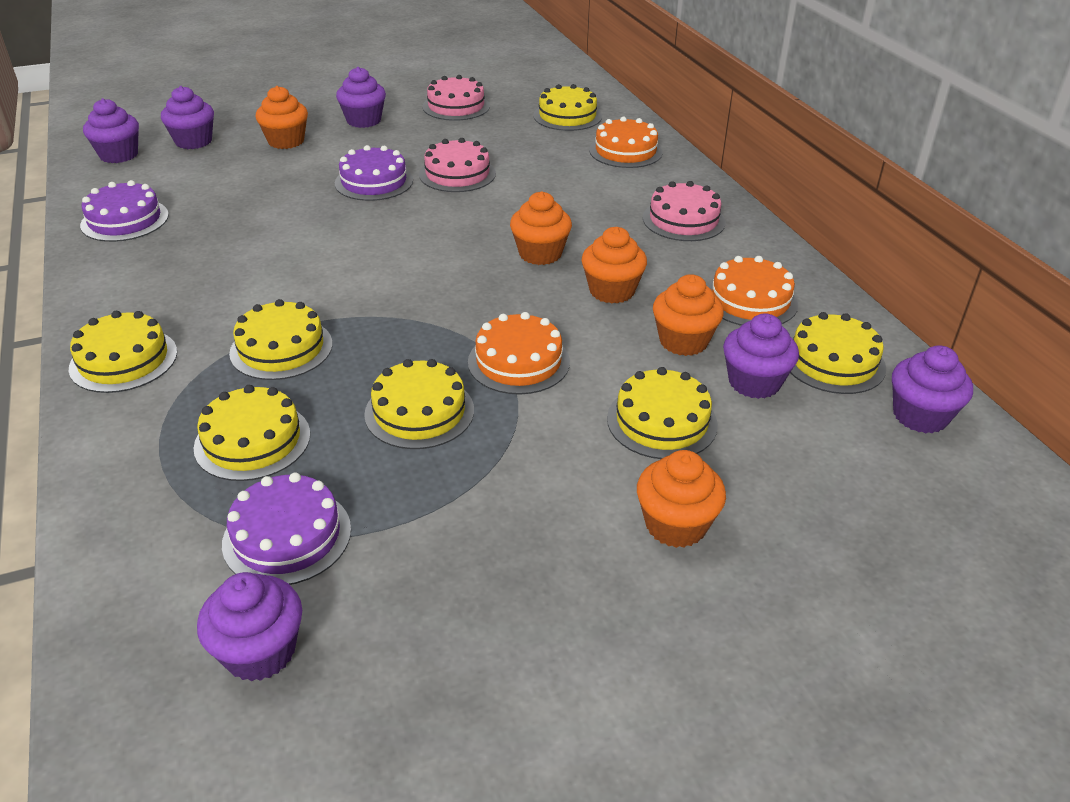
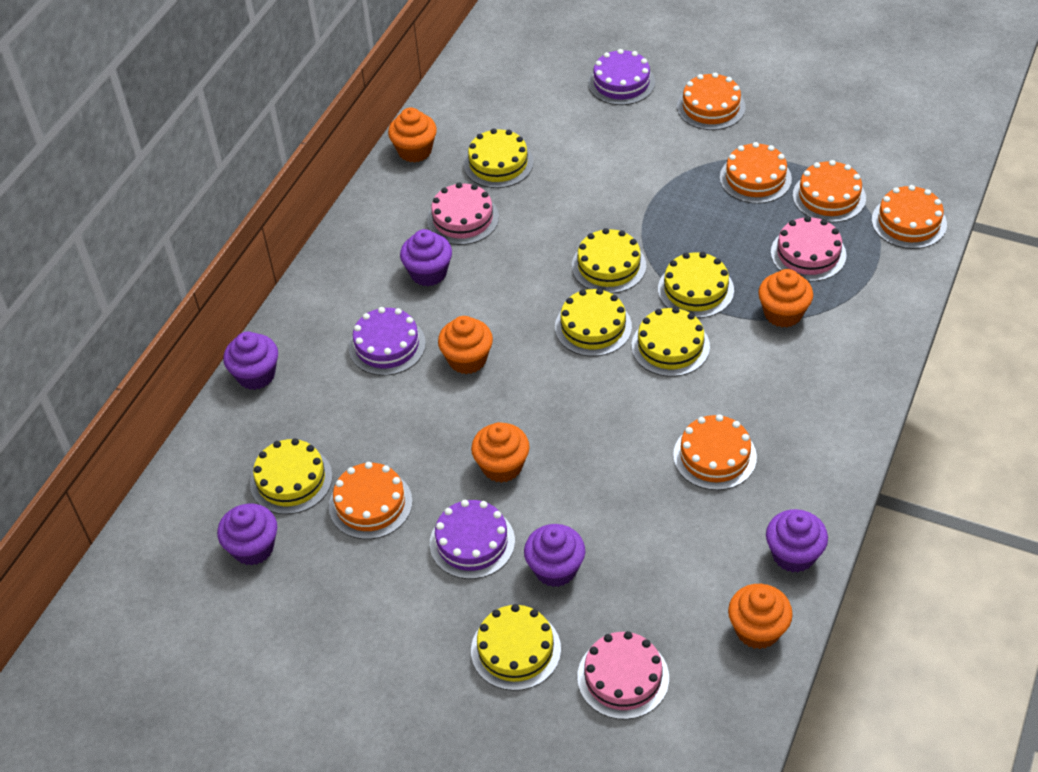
orange cake: 3 -> 6
purple cupcake: 6 -> 5

